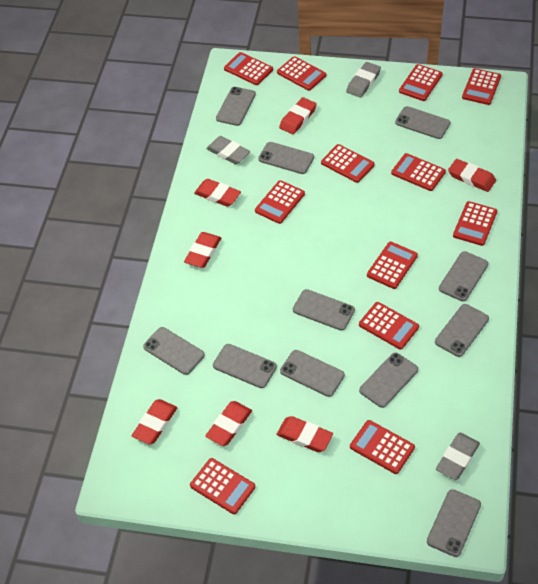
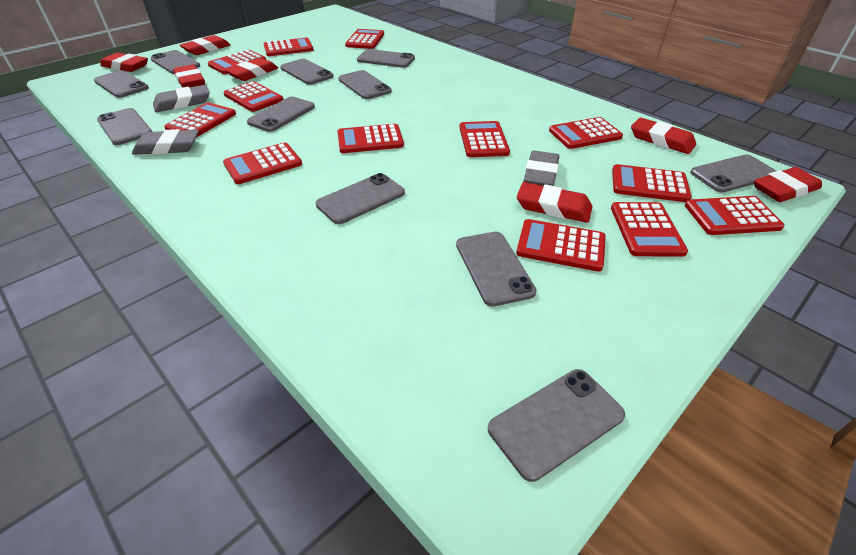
red calculator: 12 -> 13

